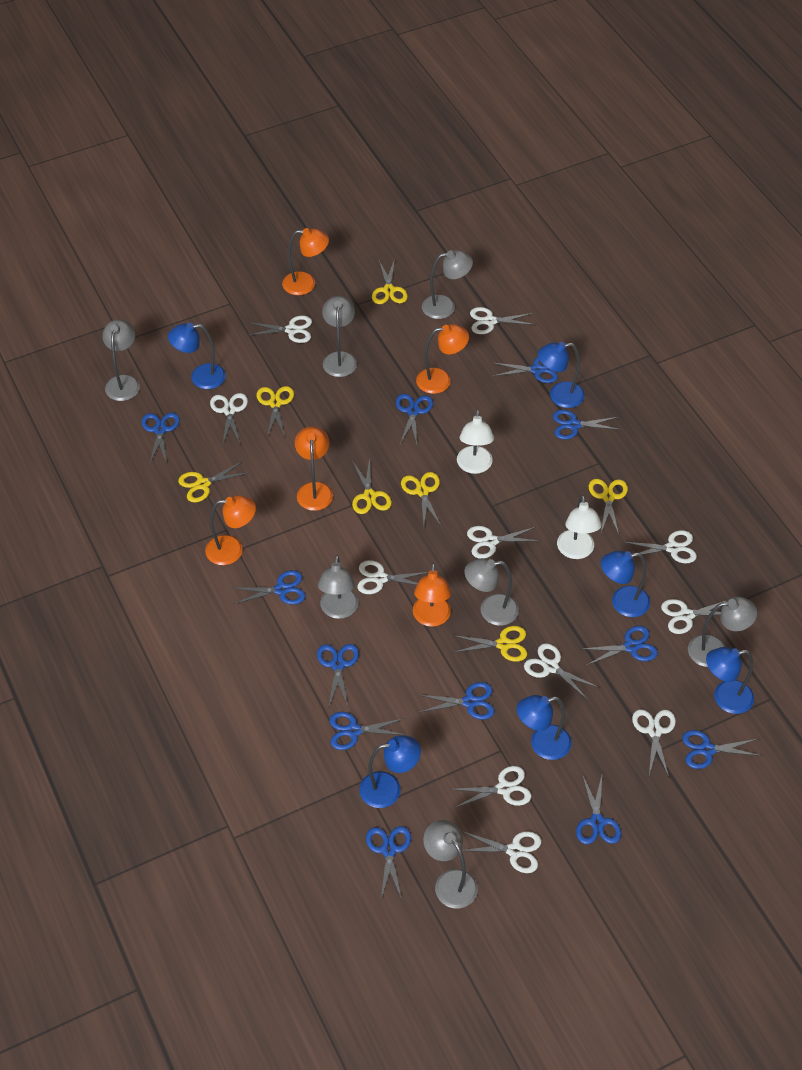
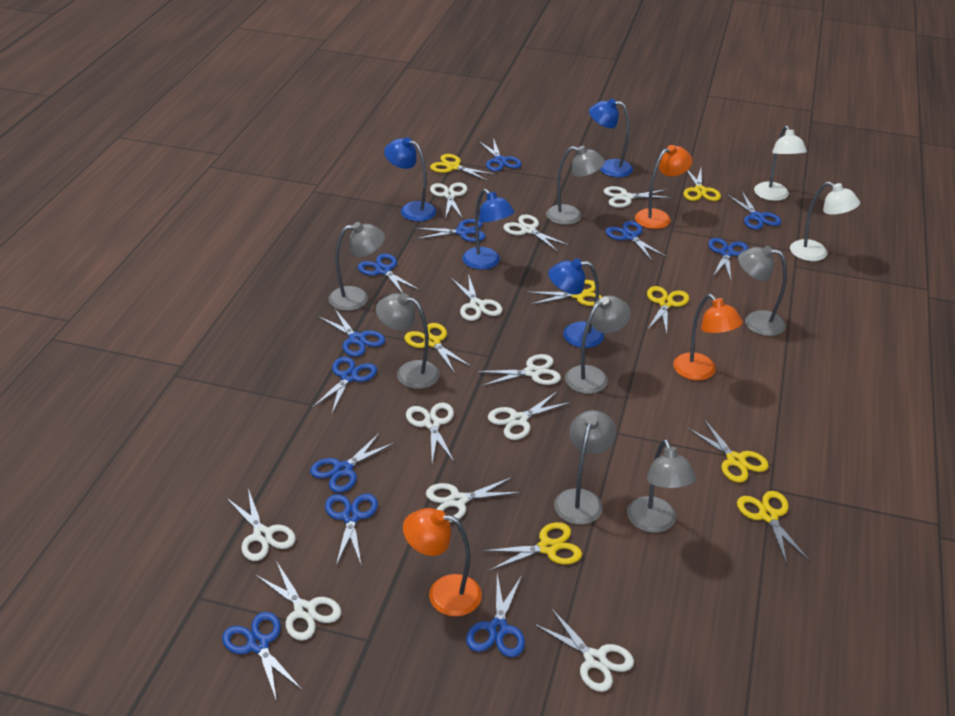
blue lamp: 6 -> 4
orange lamp: 5 -> 3
yellow scissors: 7 -> 8

